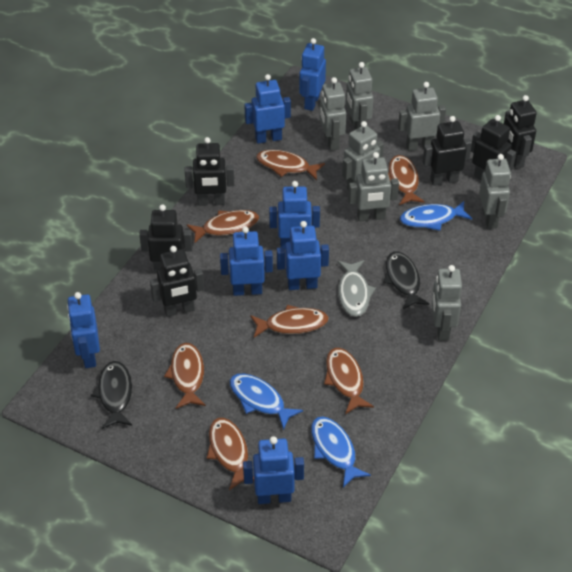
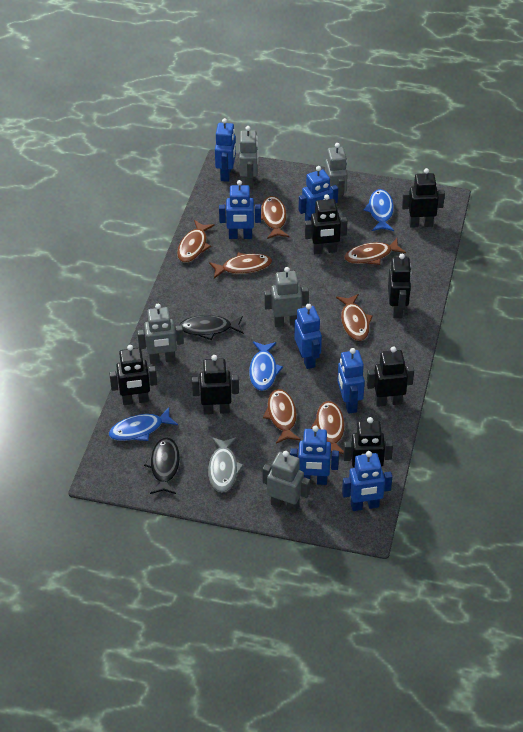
black robot: 6 -> 7
grey robot: 7 -> 5

